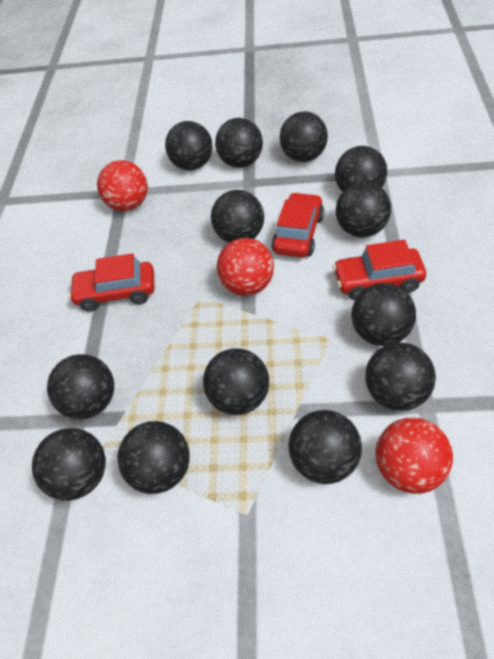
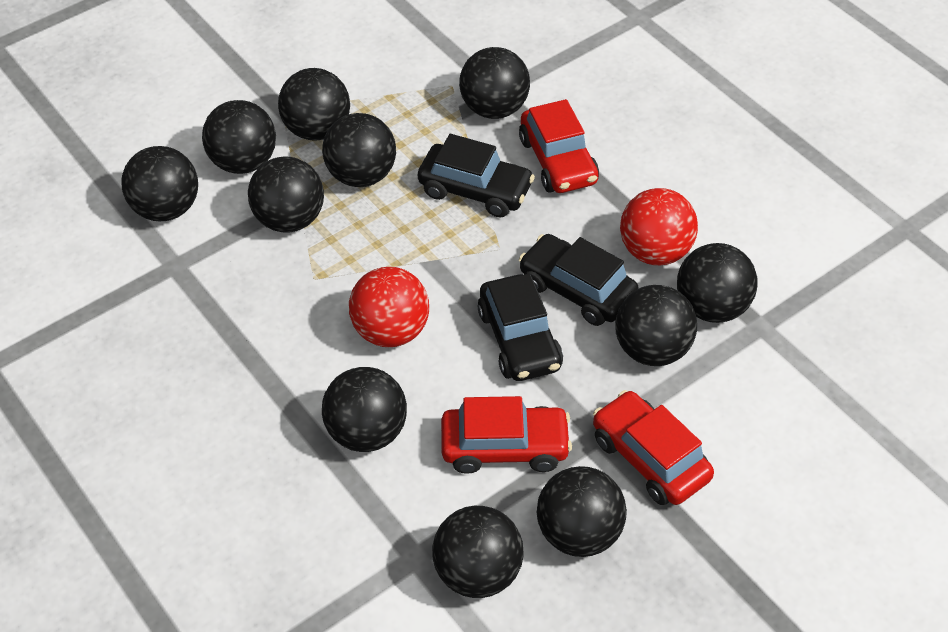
black ball: 13 -> 11
black car: 0 -> 3
red ball: 3 -> 2

